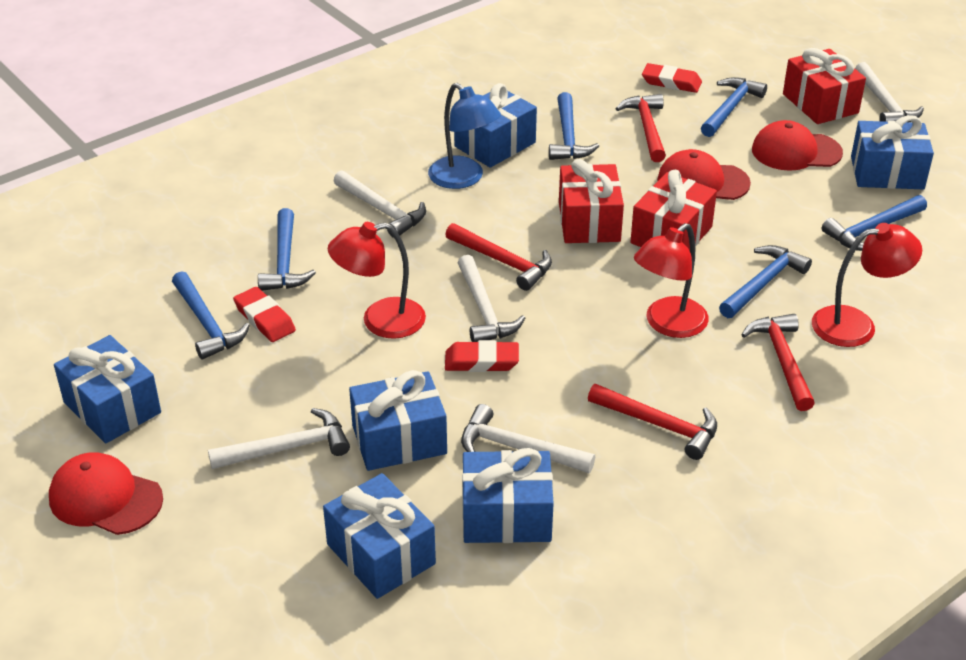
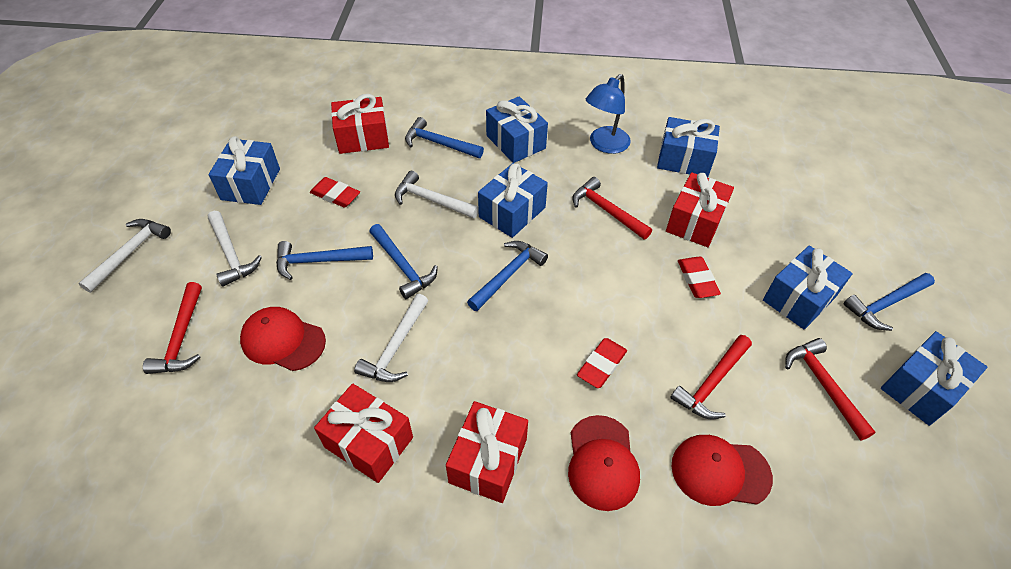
blue hammer: 6 -> 5
red gift: 3 -> 4
red lamp: 3 -> 0
white hammer: 5 -> 4

